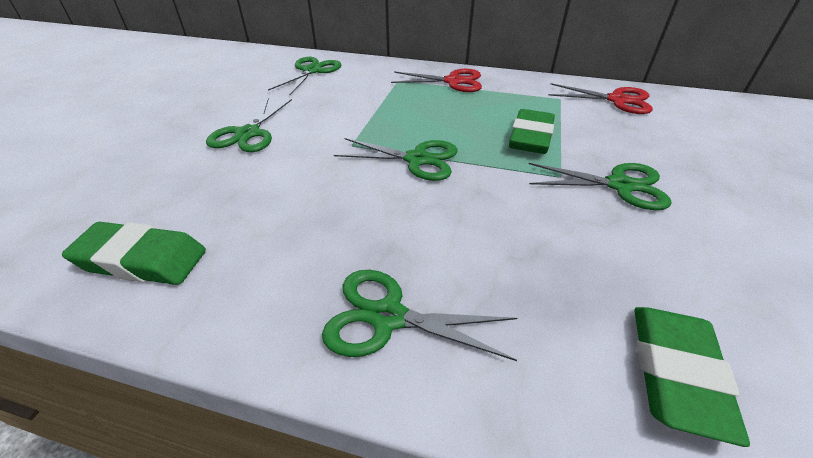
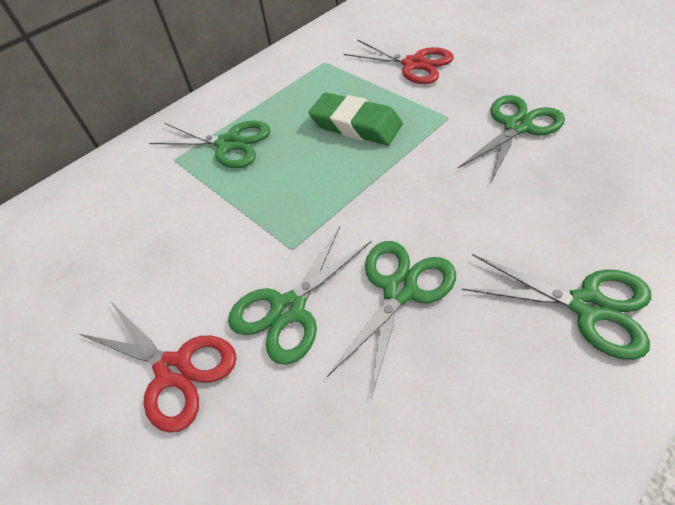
green eraser: 3 -> 1

